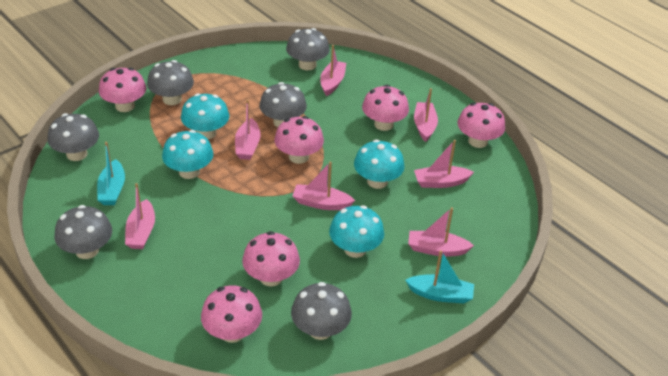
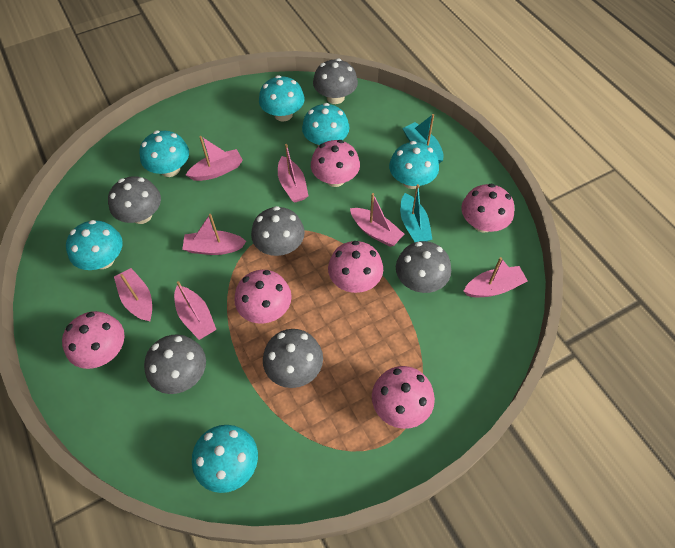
turquoise mushroom: 4 -> 6

